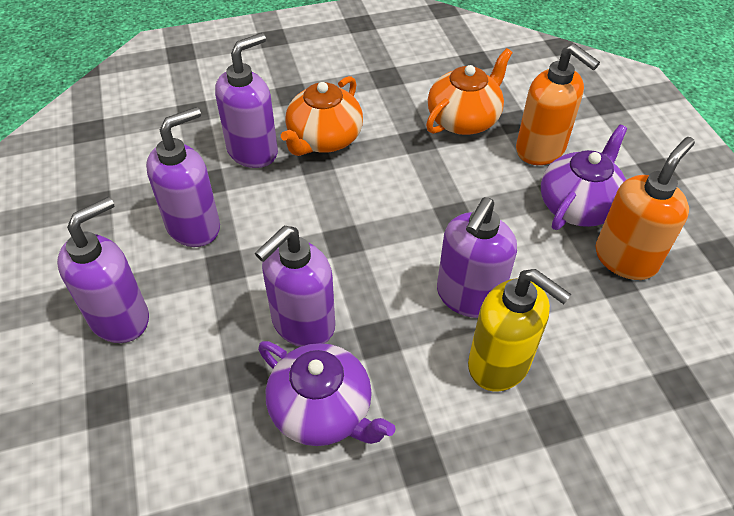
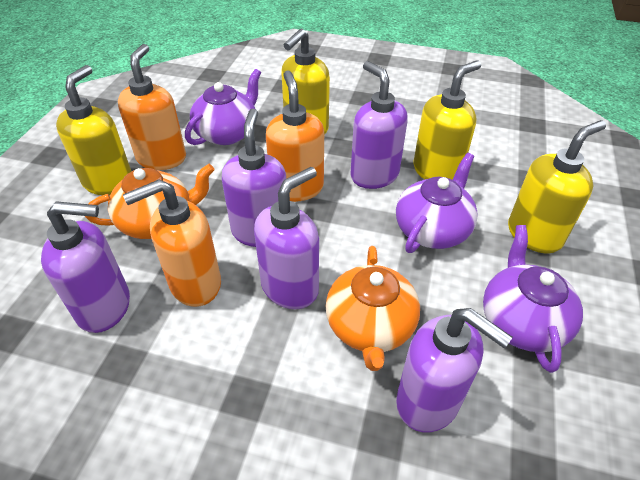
orange soap dispenser: 2 -> 3
purple teapot: 2 -> 3
yellow soap dispenser: 1 -> 4

